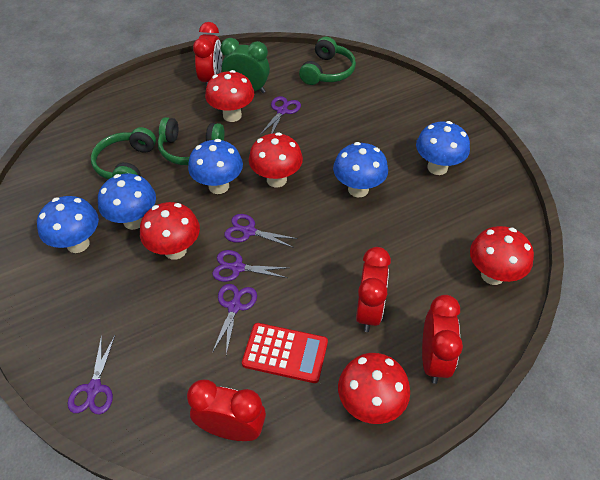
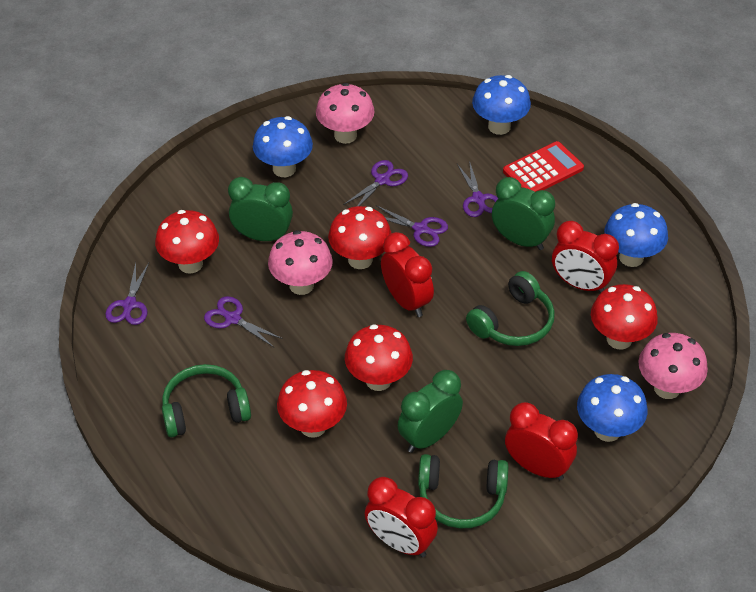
blue mushroom: 5 -> 4
green clock: 1 -> 3
pink mushroom: 0 -> 3

